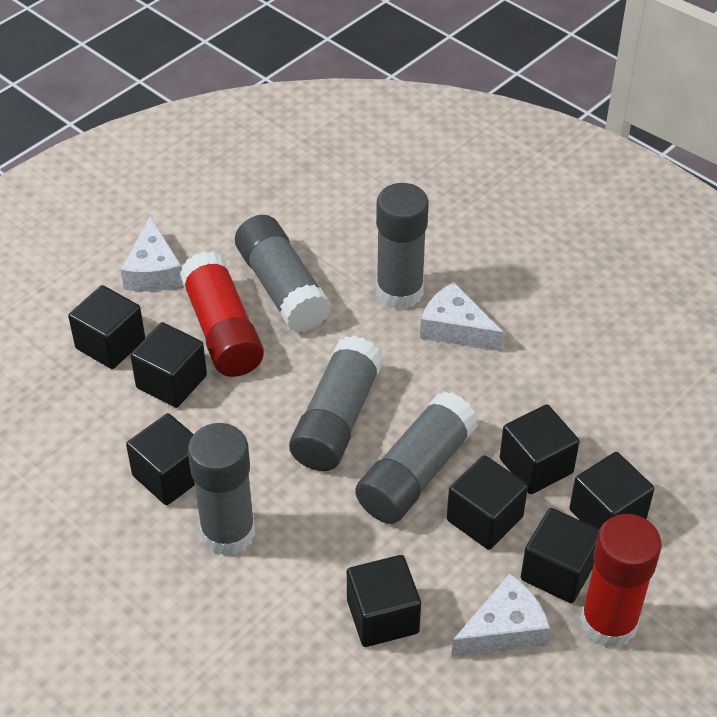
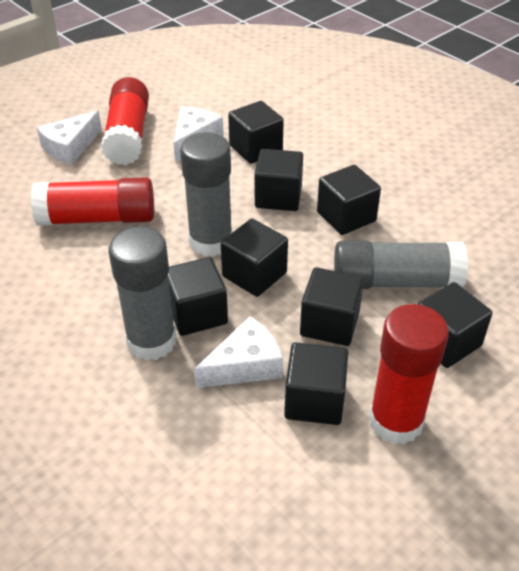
grey glue stick: 5 -> 3
red glue stick: 2 -> 3

